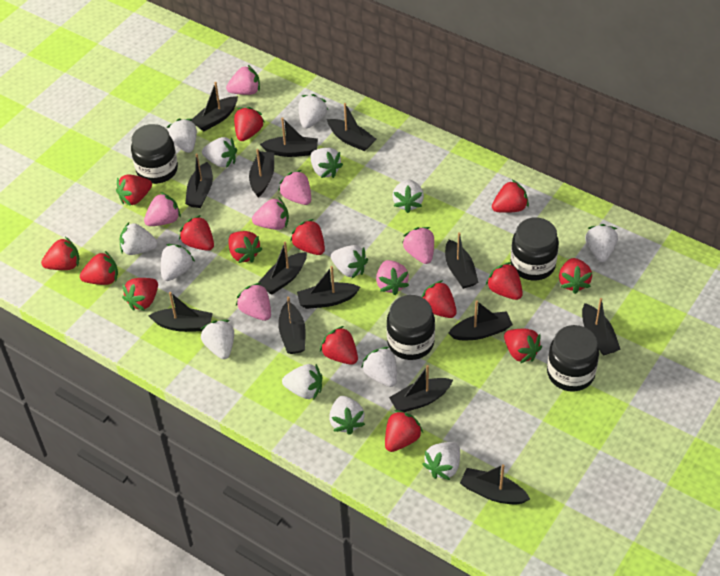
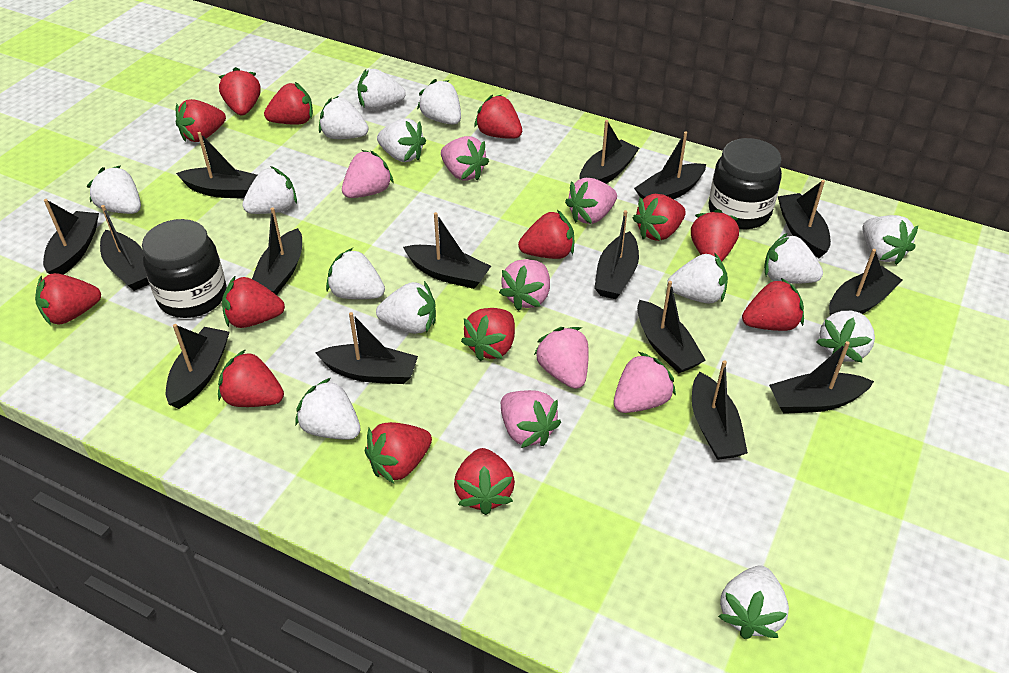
black boat: 14 -> 15
black jar: 4 -> 2
red strawberry: 15 -> 14

